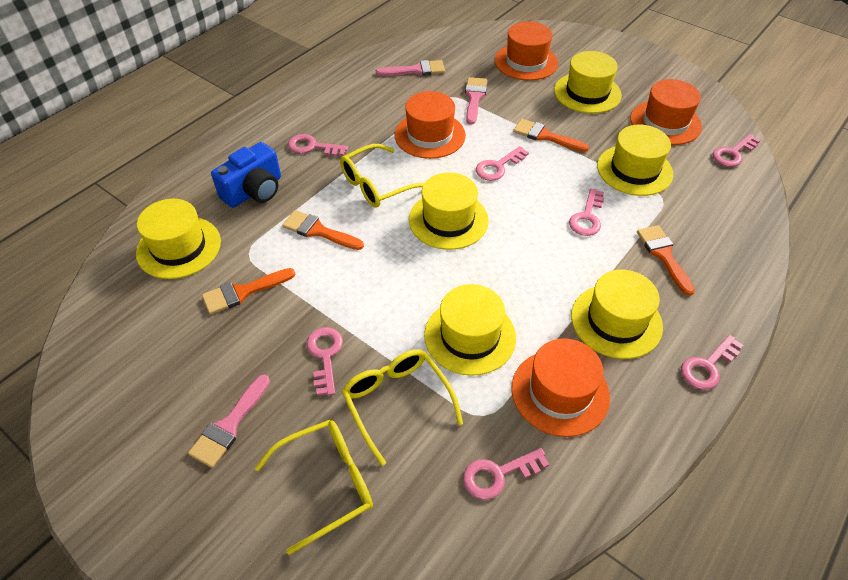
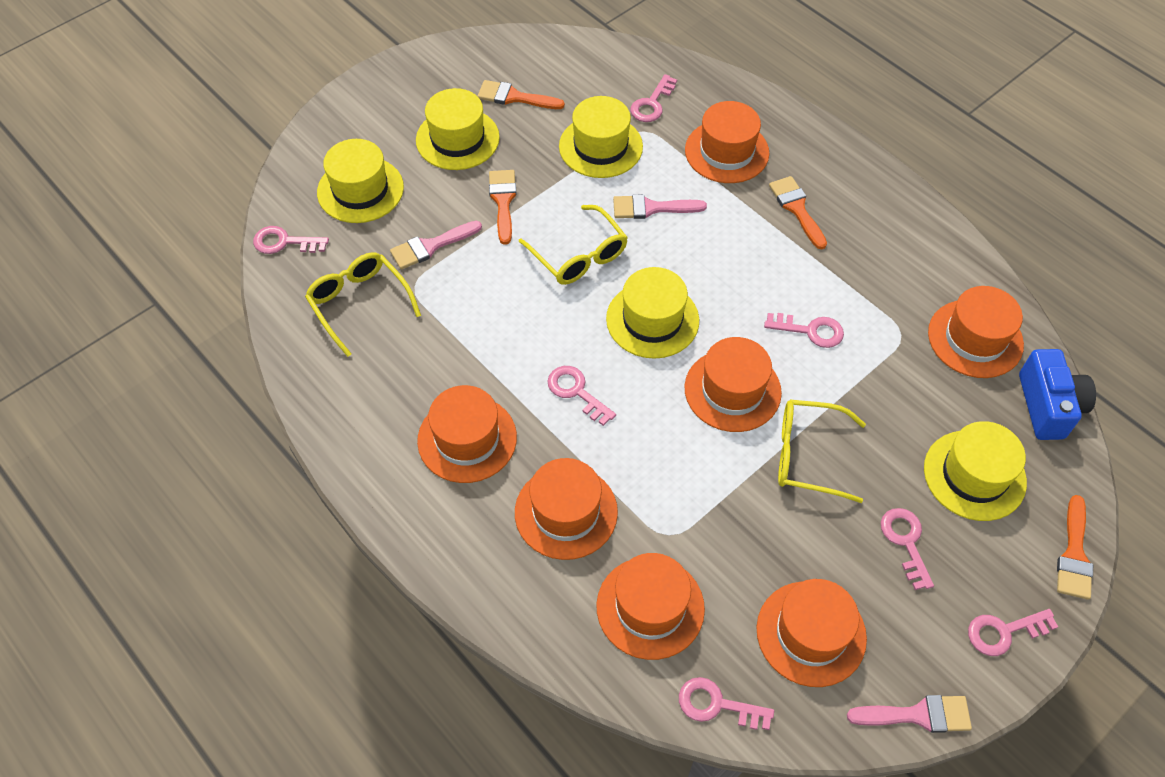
orange hat: 4 -> 7
yellow hat: 6 -> 5

